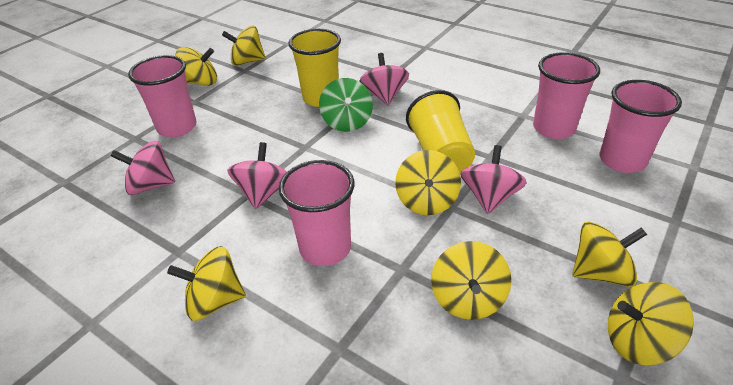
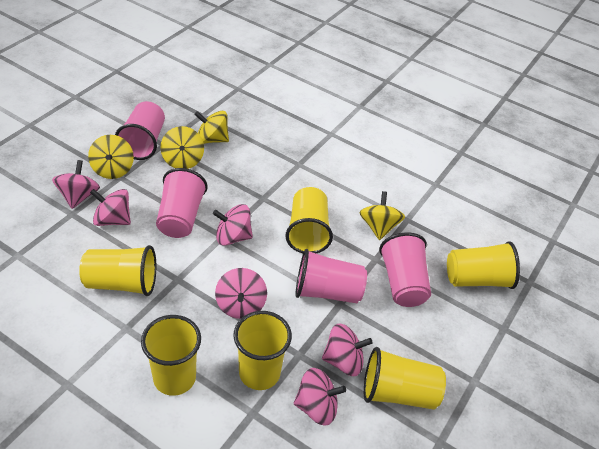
green spinning top: 1 -> 0
pink spinning top: 4 -> 6
yellow cup: 2 -> 6
yellow spinning top: 7 -> 4

